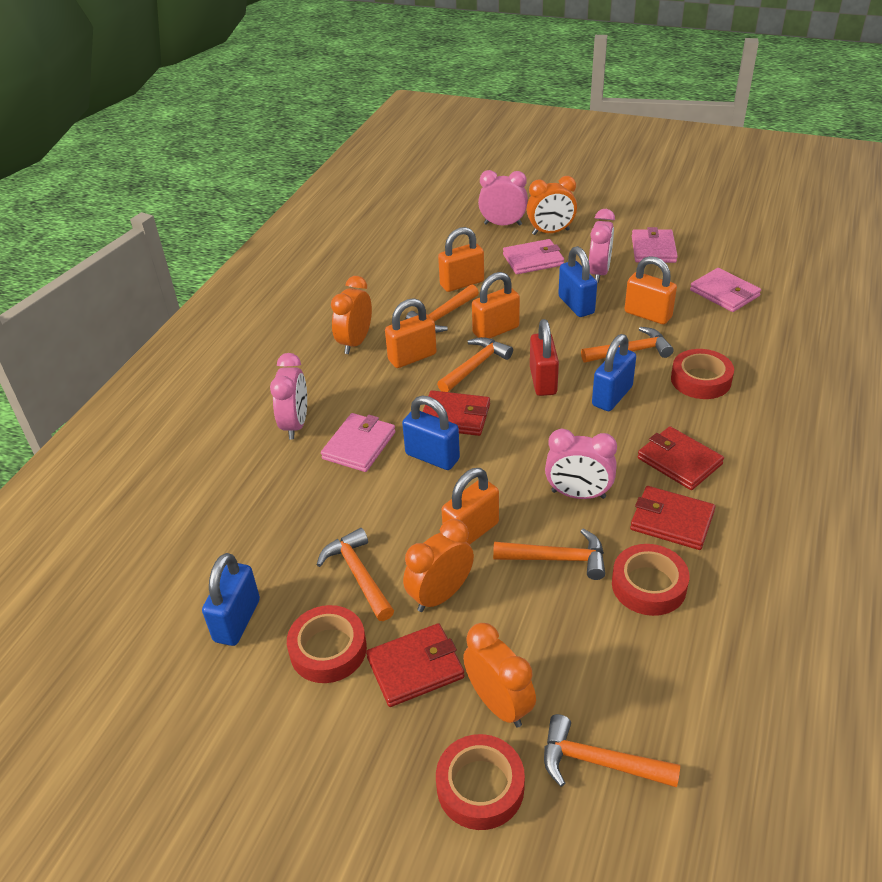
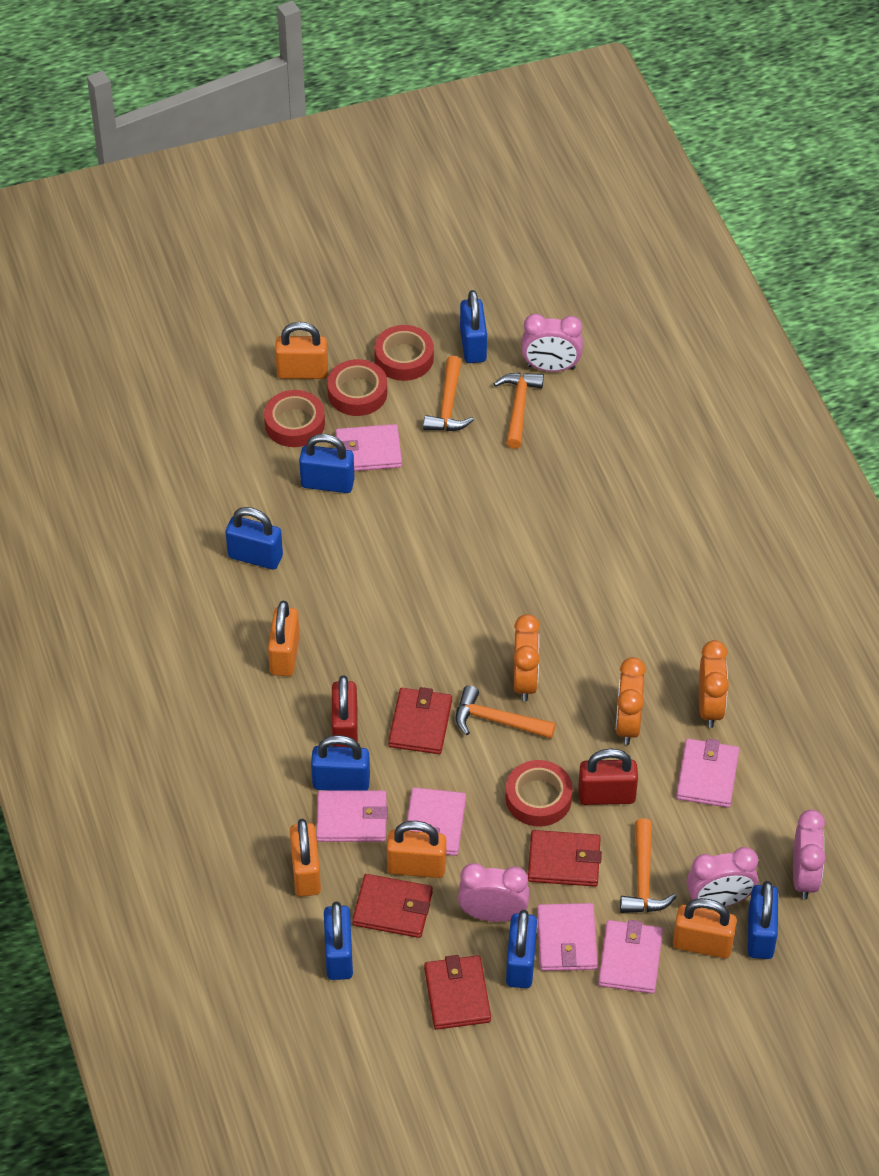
blue padlock: 4 -> 7
orange clock: 4 -> 3
orange hammer: 6 -> 4
pink wallet: 4 -> 6
red padlock: 1 -> 2

